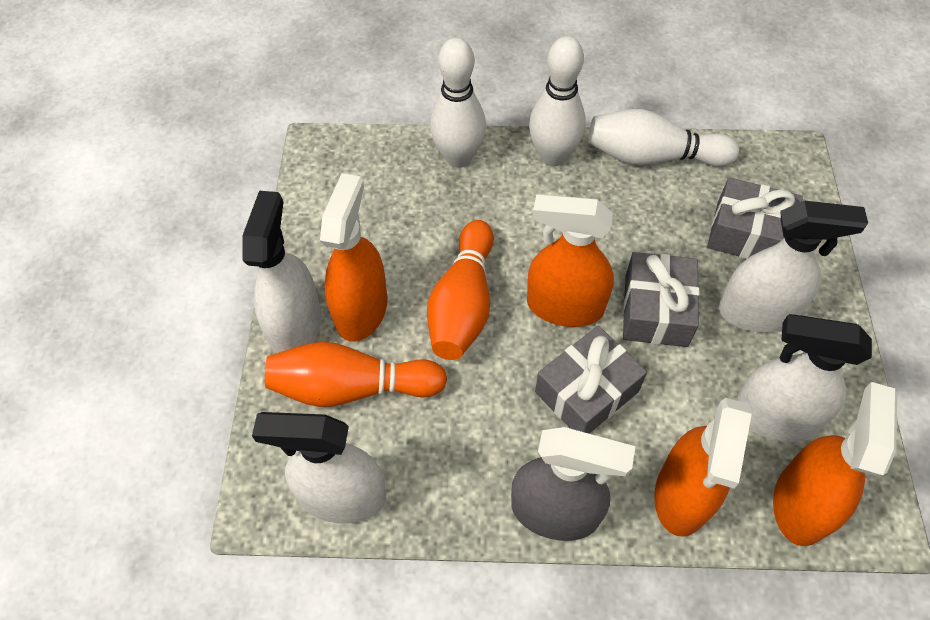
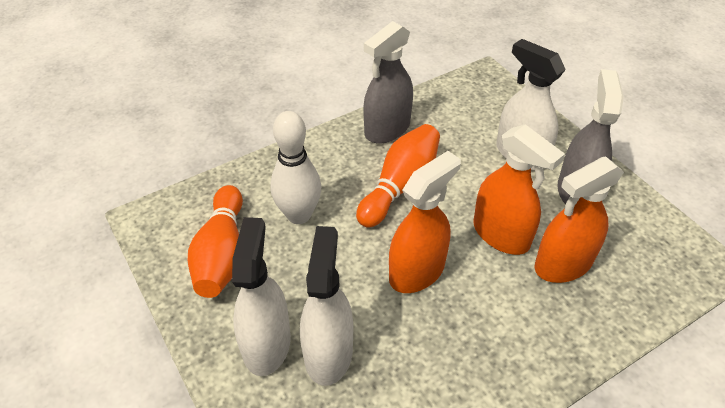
grey gift: 3 -> 0
grey spray bottle: 1 -> 2
orange spray bottle: 4 -> 3
white bowling pin: 3 -> 1
white spray bottle: 4 -> 3

